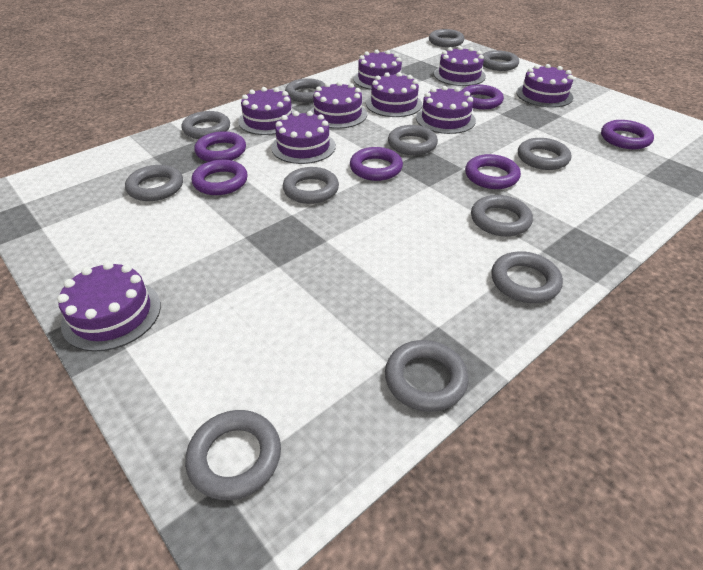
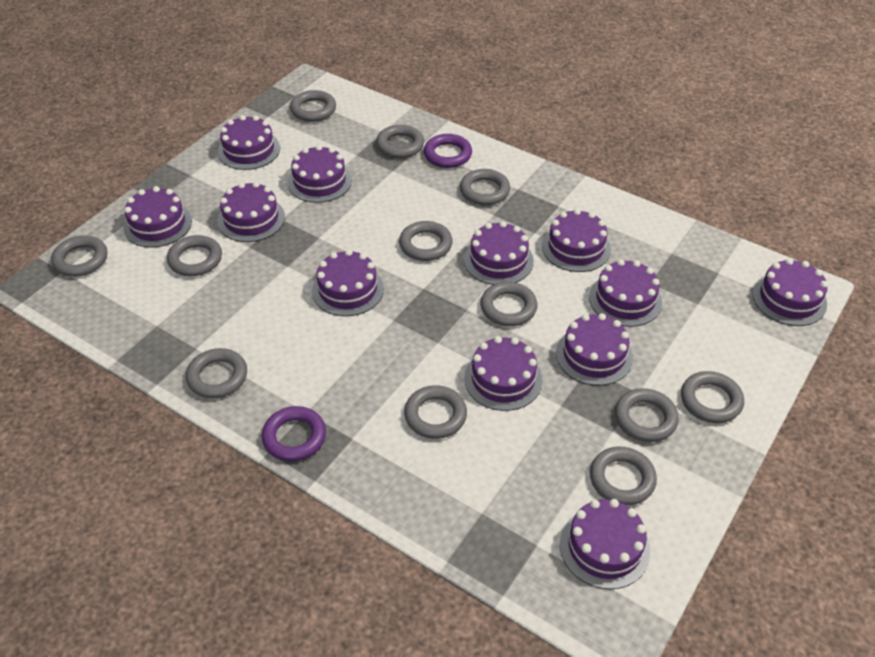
purple cake: 9 -> 12
purple ring: 6 -> 2

